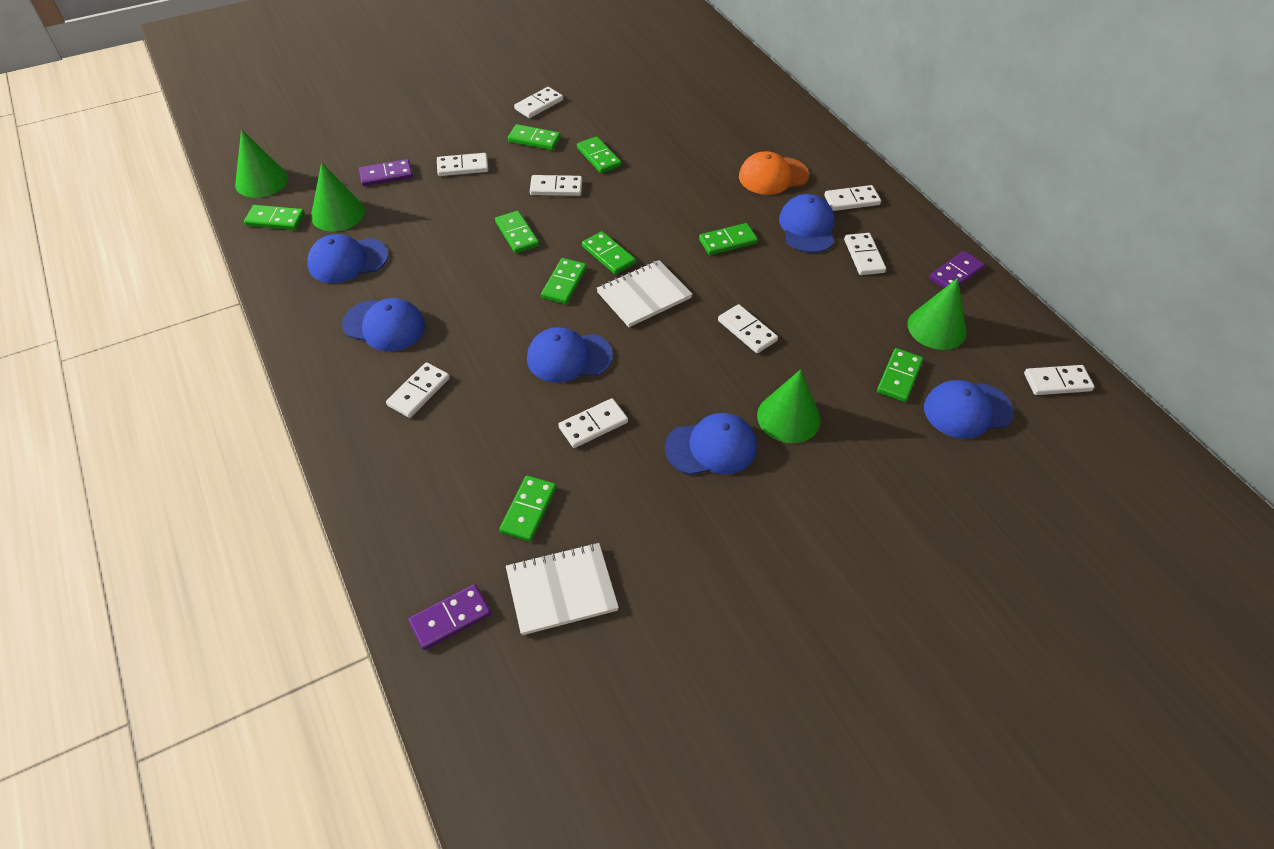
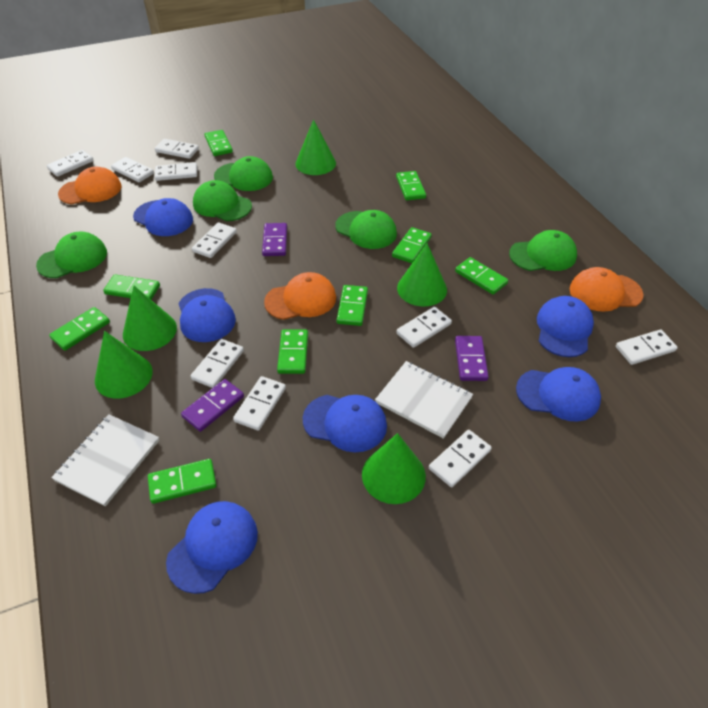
green cap: 0 -> 5
green cone: 4 -> 5
orange cap: 1 -> 3
white domino: 9 -> 10

